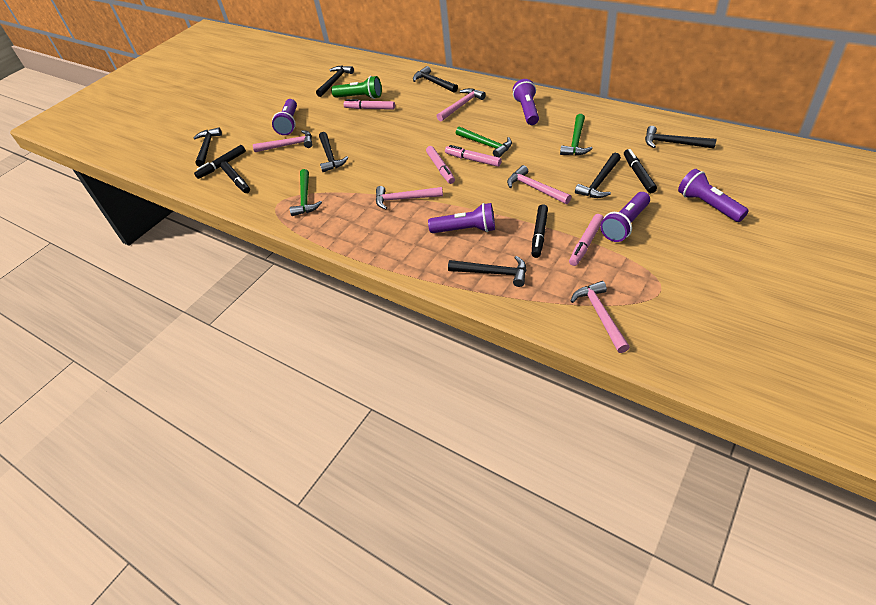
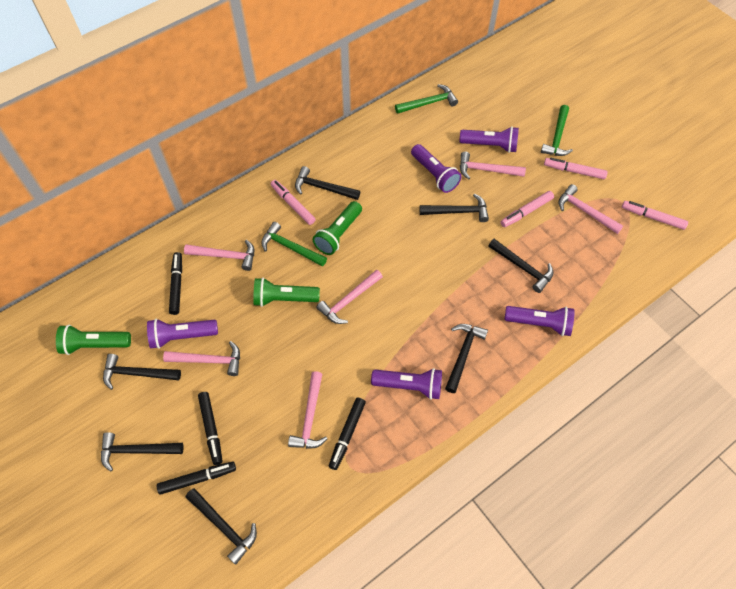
green flashlight: 1 -> 3
pink hammer: 5 -> 6

